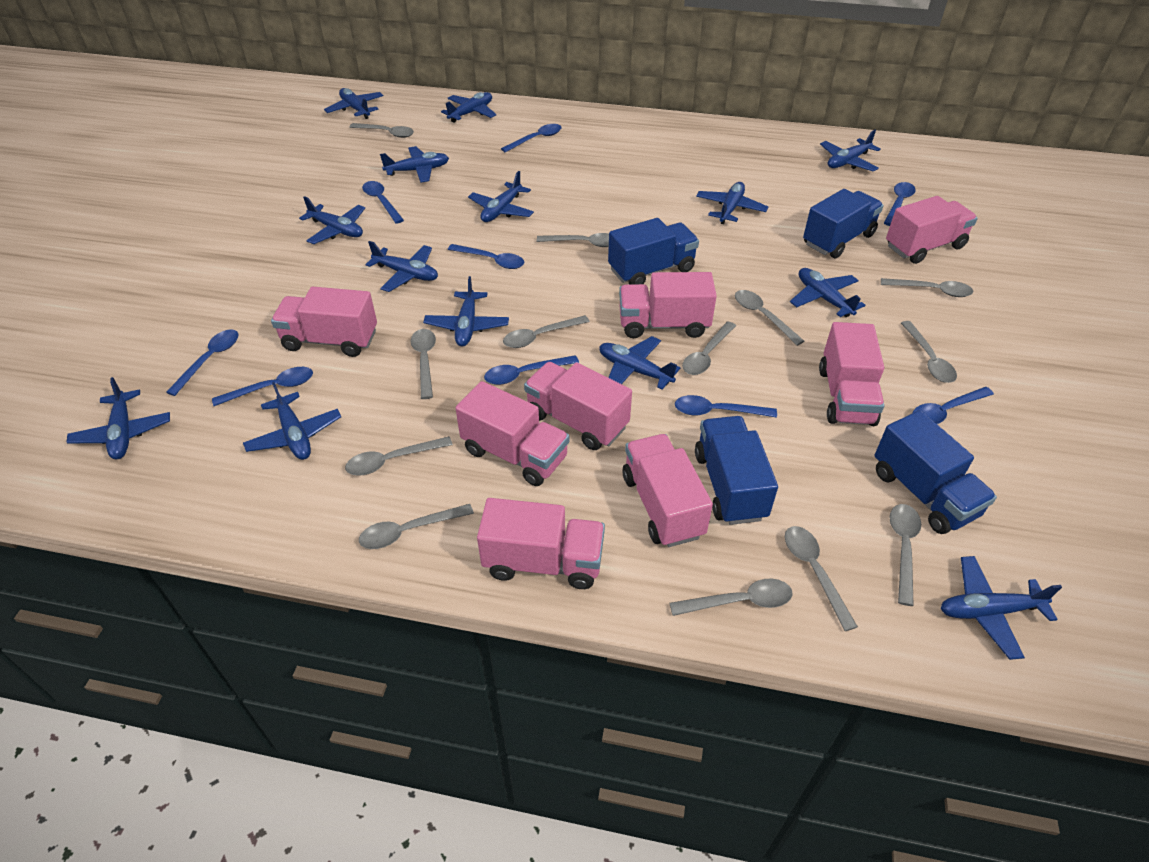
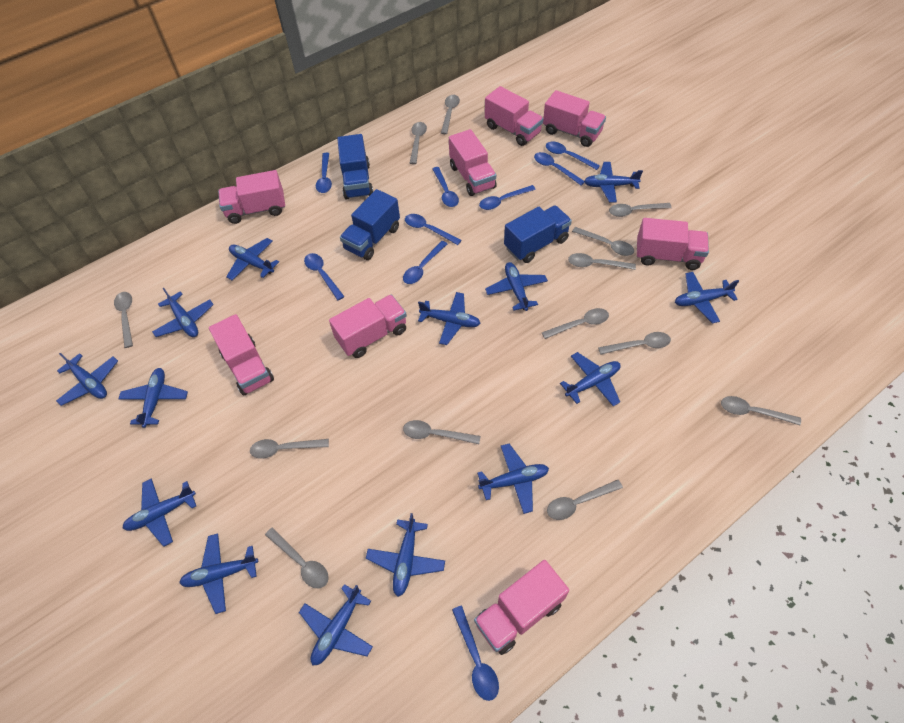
blue truck: 4 -> 3

